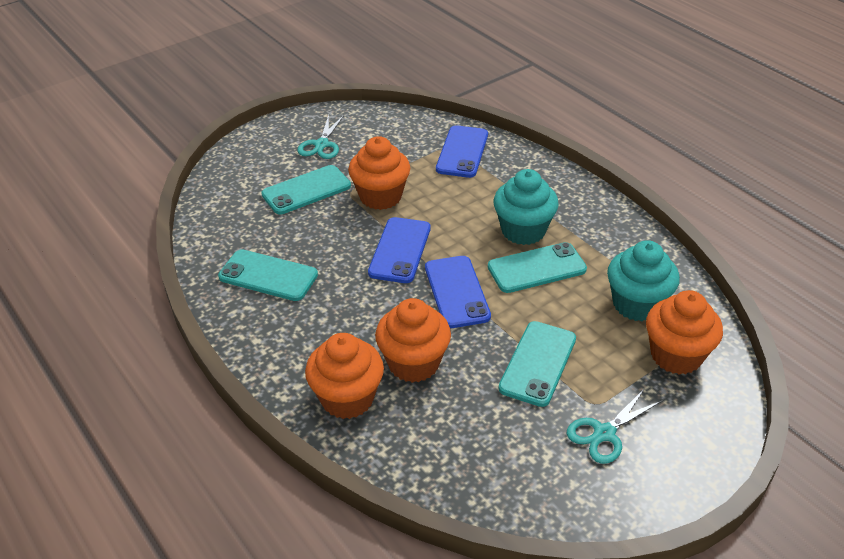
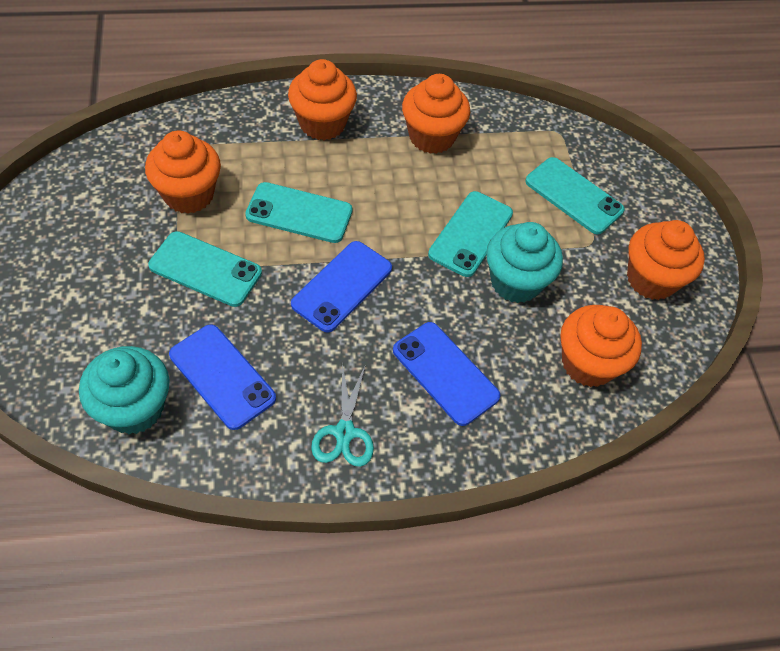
orange cupcake: 4 -> 5
turquoise scissors: 2 -> 1

